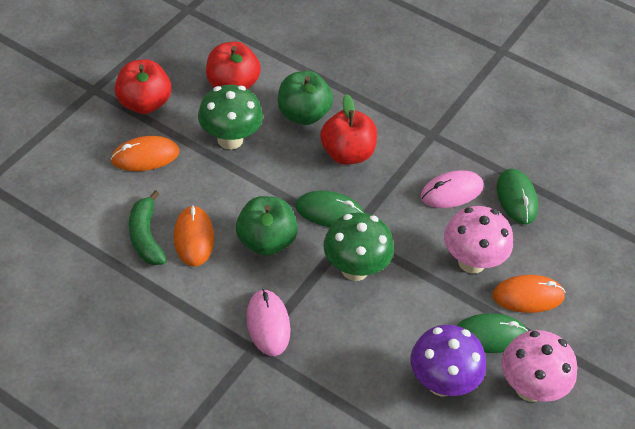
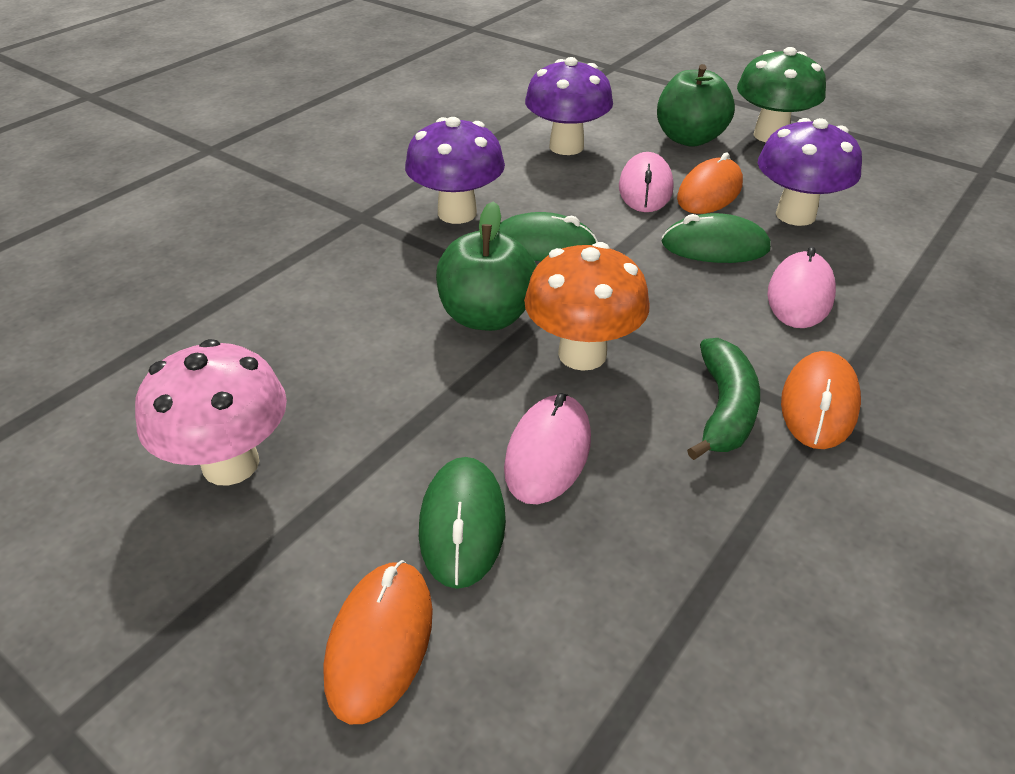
green mushroom: 2 -> 1
orange mushroom: 0 -> 1
pink mouse: 2 -> 3
pink mushroom: 2 -> 1
purple mushroom: 1 -> 3
red apple: 3 -> 0

